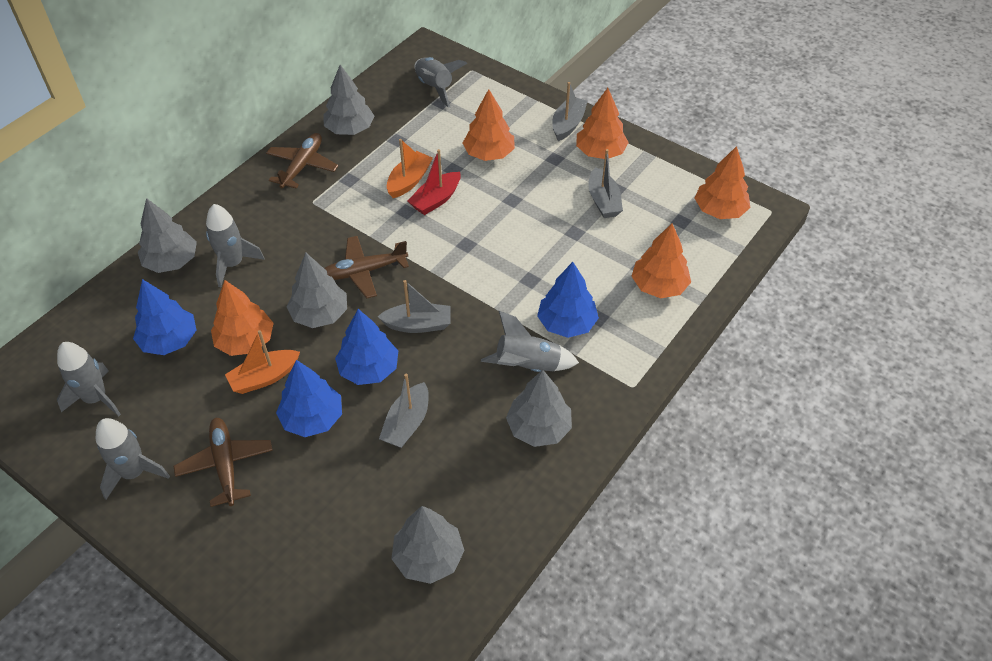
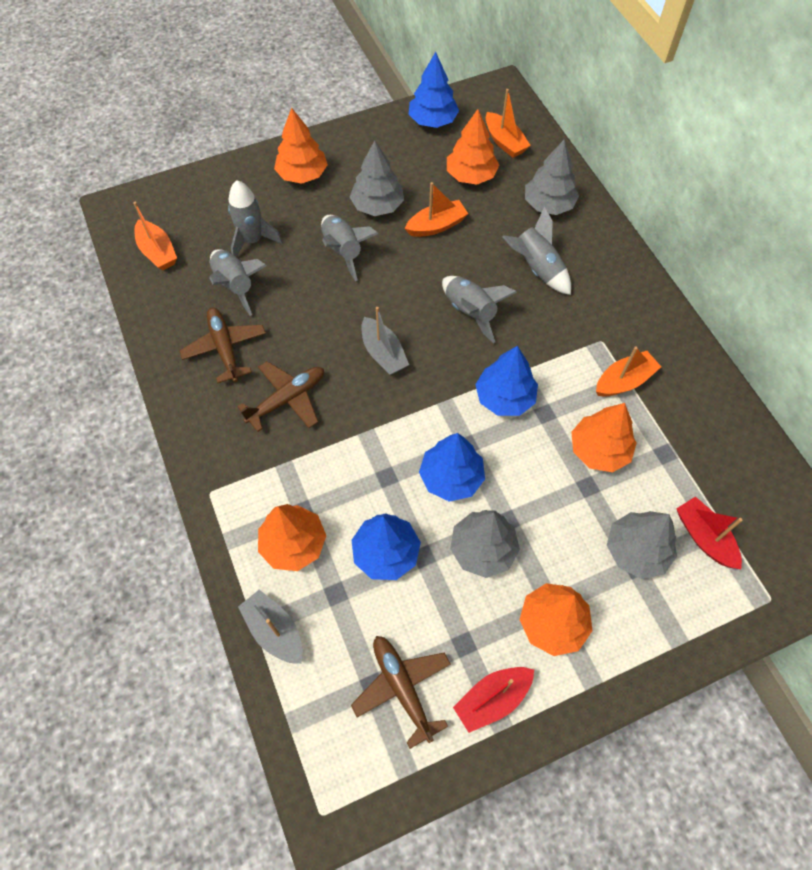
grey boat: 4 -> 2
grey tree: 5 -> 4
orange boat: 2 -> 4
red boat: 1 -> 2

